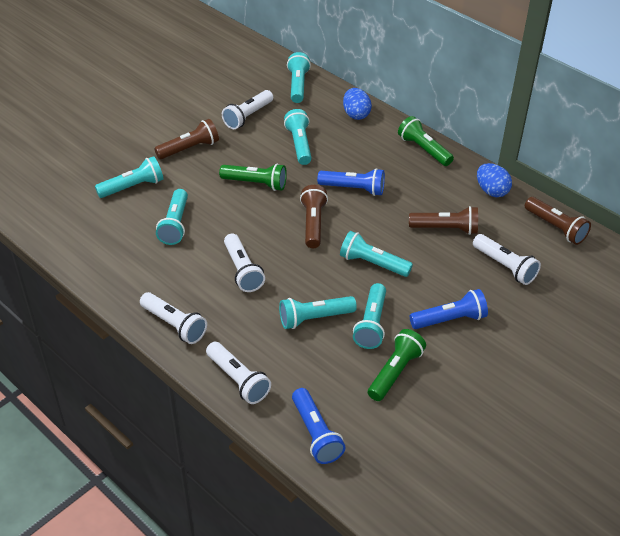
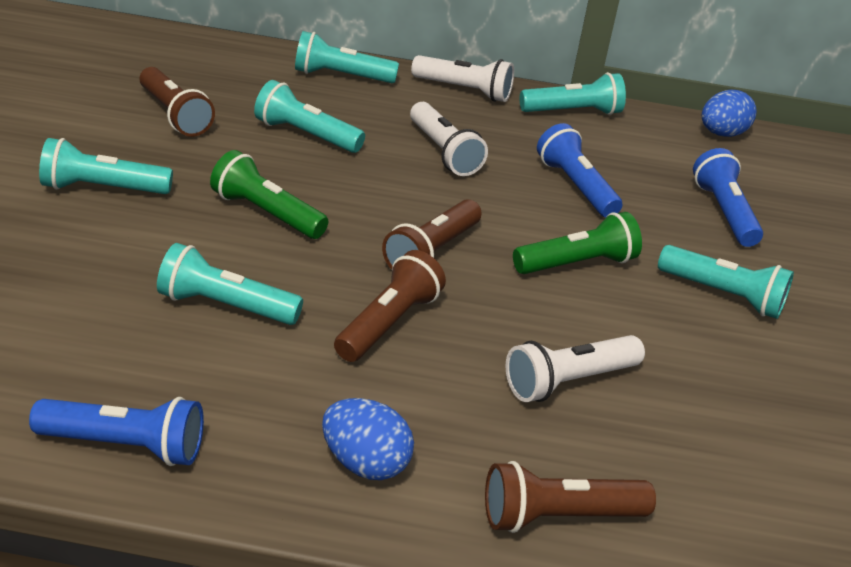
green flashlight: 3 -> 2
turquoise flashlight: 7 -> 6
white flashlight: 5 -> 3

